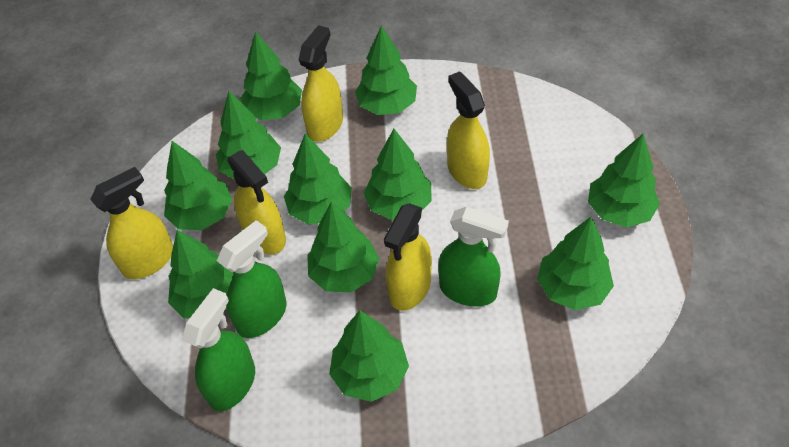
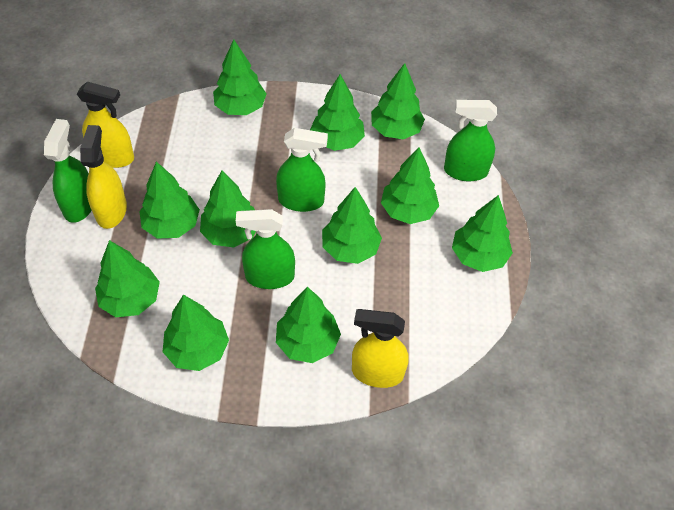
green spray bottle: 3 -> 4
yellow spray bottle: 5 -> 3

